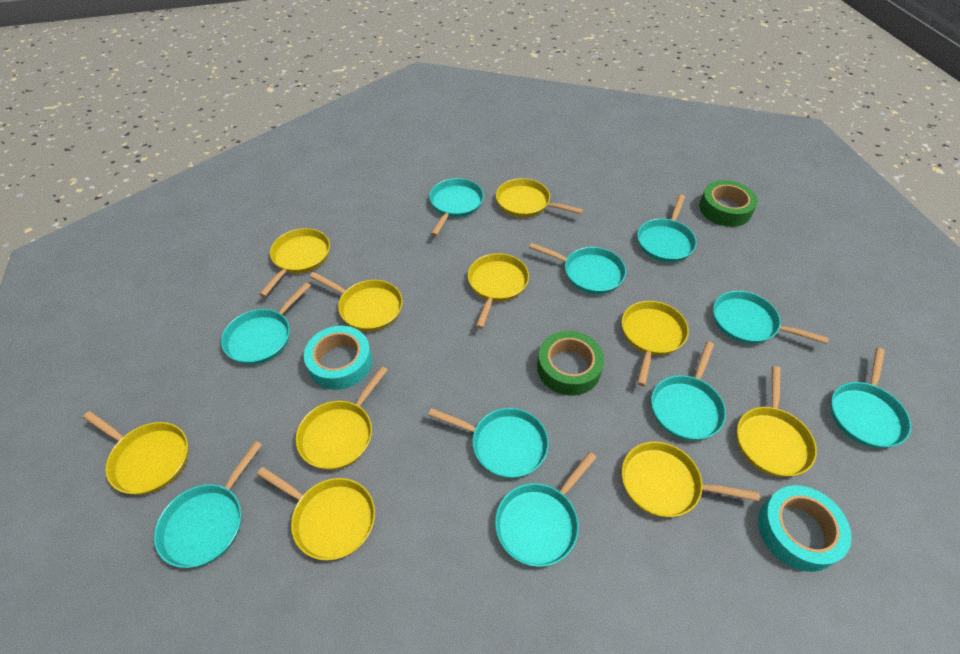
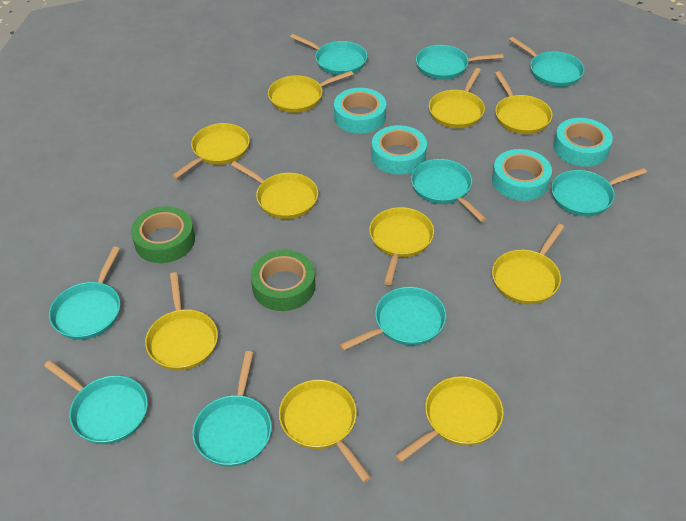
turquoise pan: 10 -> 9
turquoise tape: 2 -> 4

